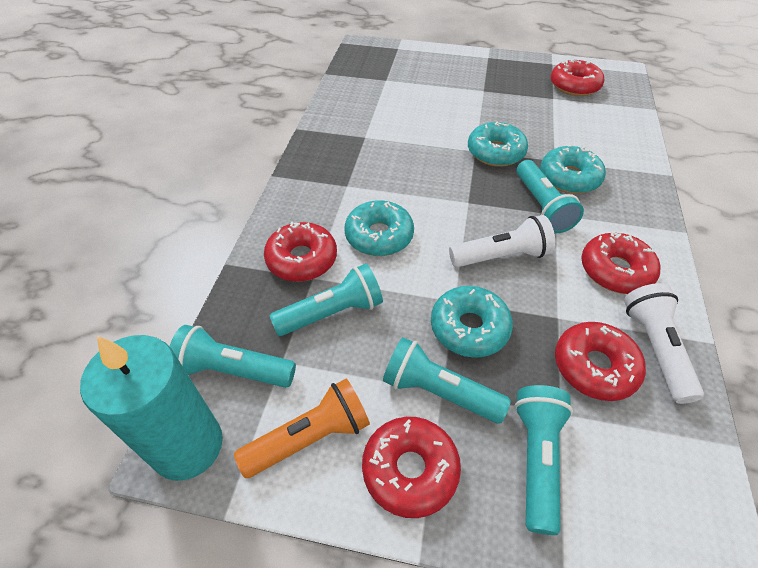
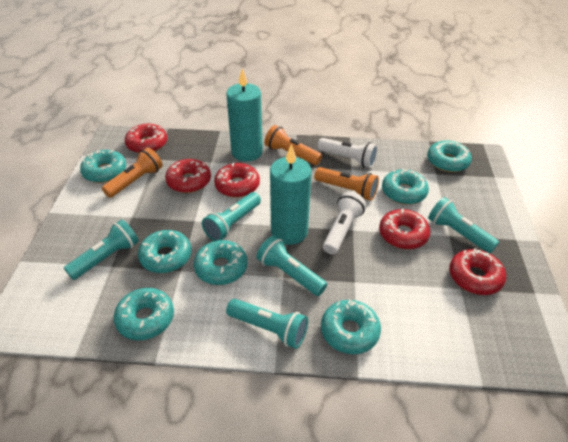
orange flashlight: 1 -> 3
turquoise candle: 1 -> 2
turquoise donut: 4 -> 7

